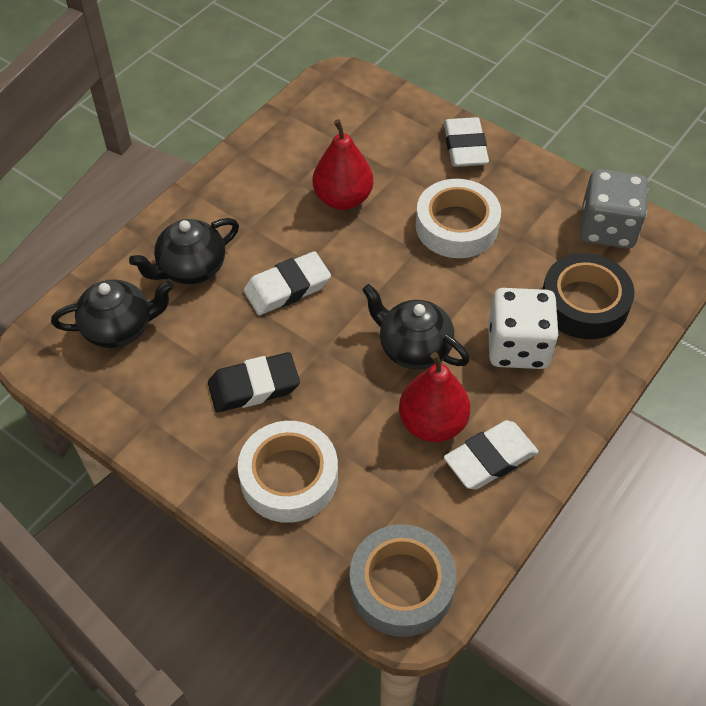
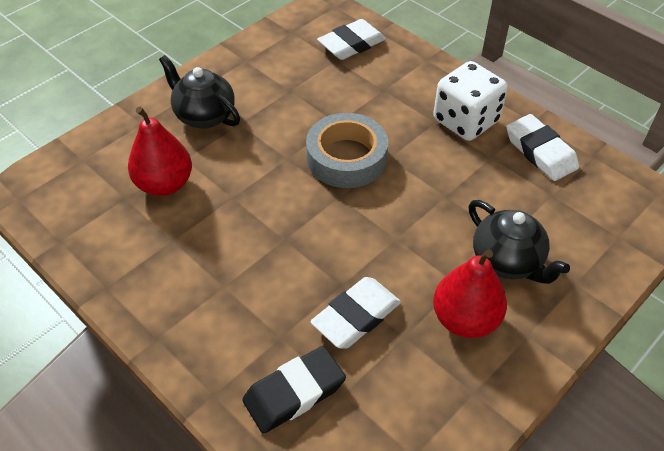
black tape: 1 -> 0
black teapot: 3 -> 2
grey dice: 1 -> 0
white tape: 2 -> 0

